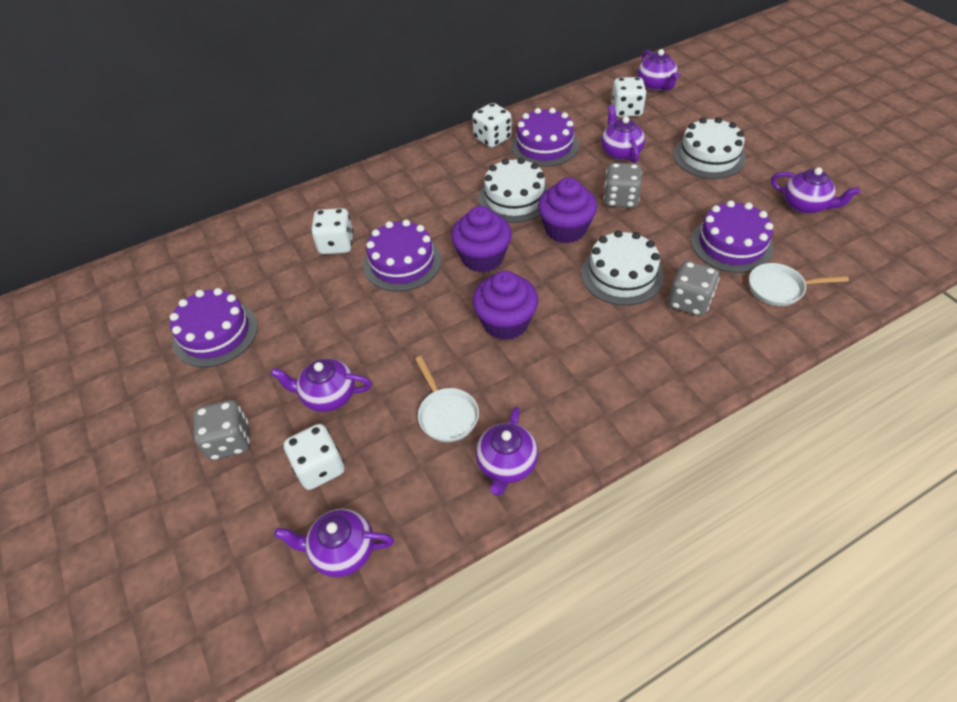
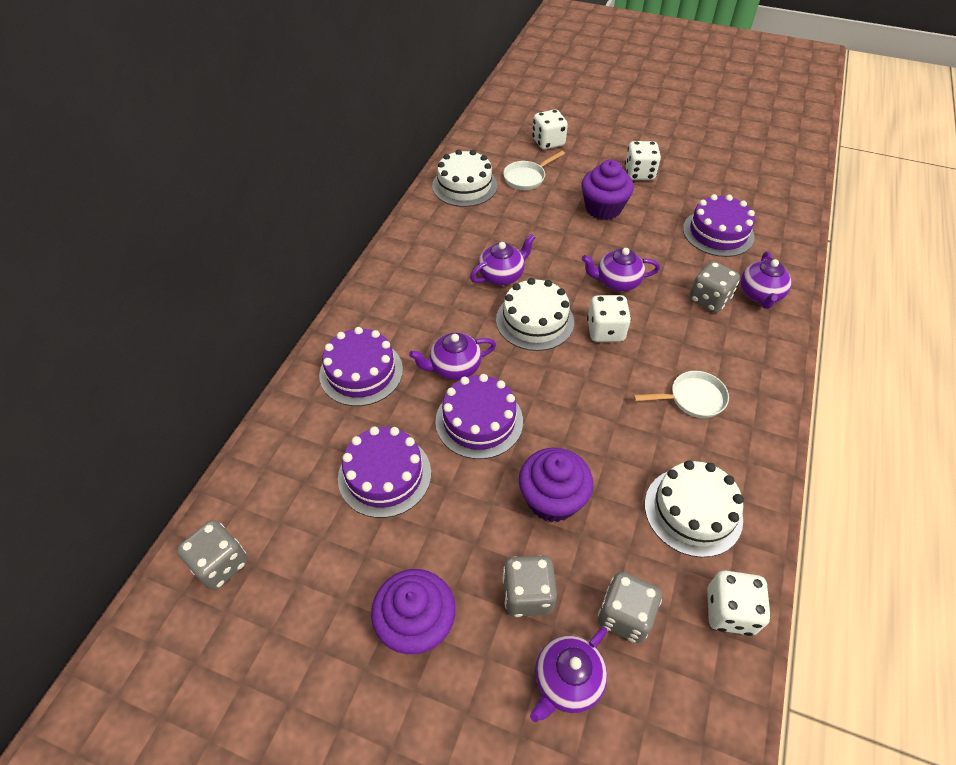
grey dice: 3 -> 4
purple teapot: 6 -> 5

